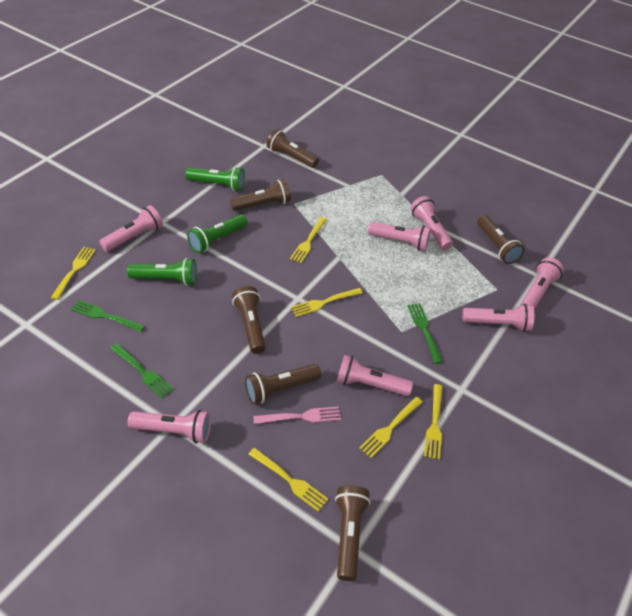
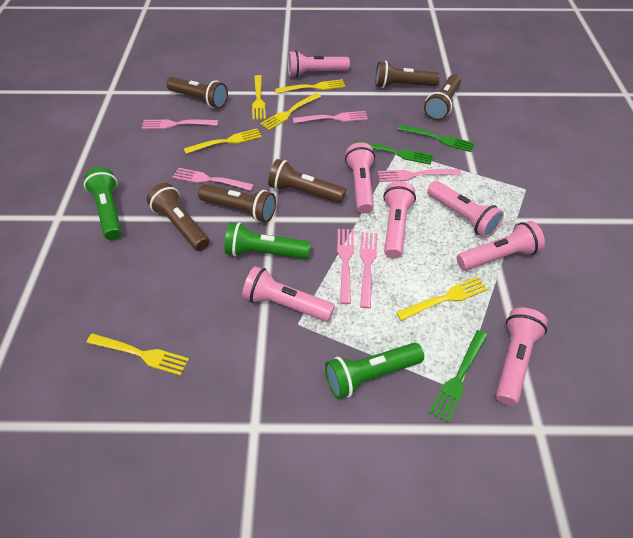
pink fork: 1 -> 6

